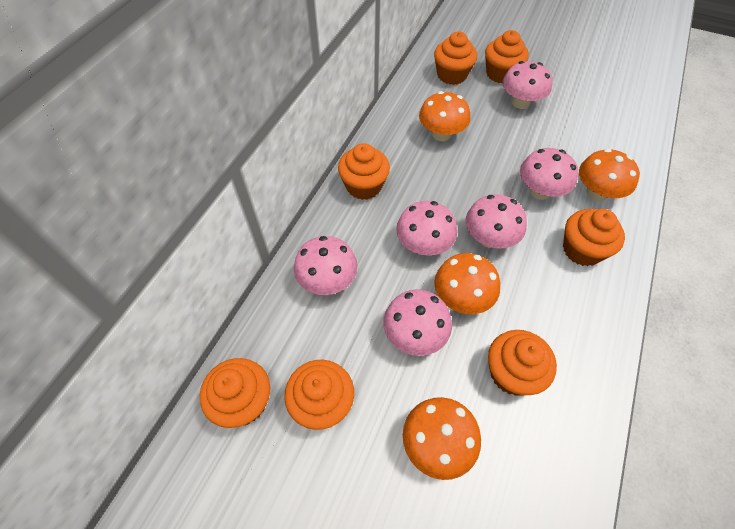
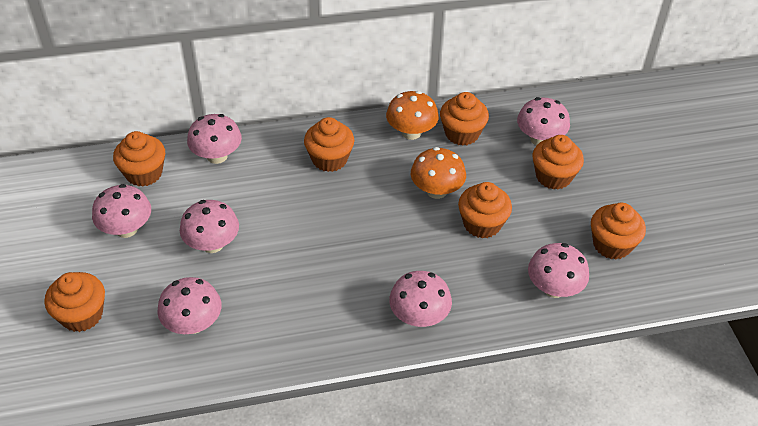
orange mushroom: 4 -> 2
pink mushroom: 6 -> 7

